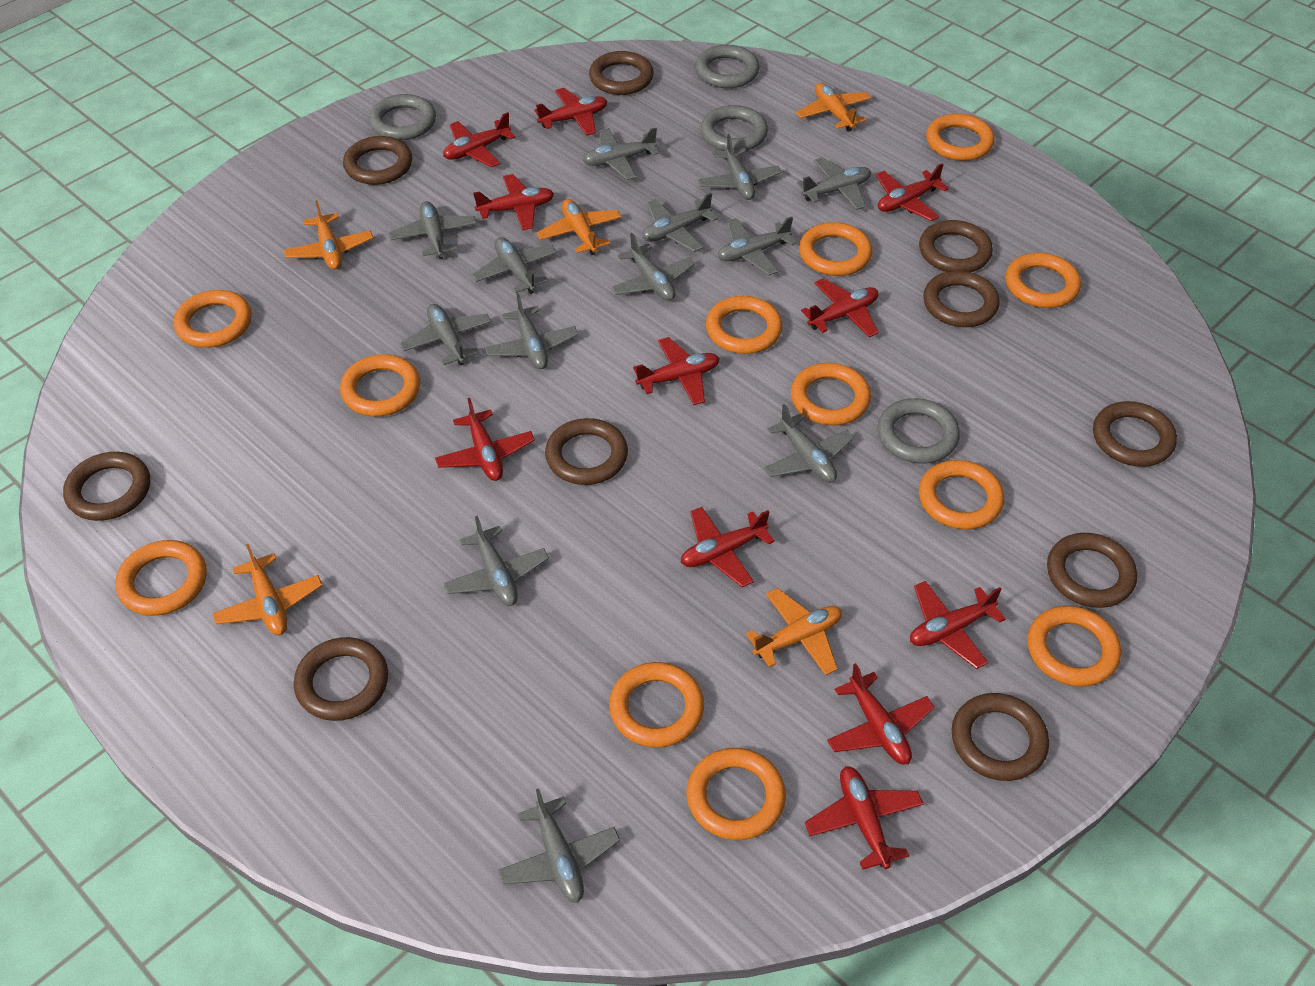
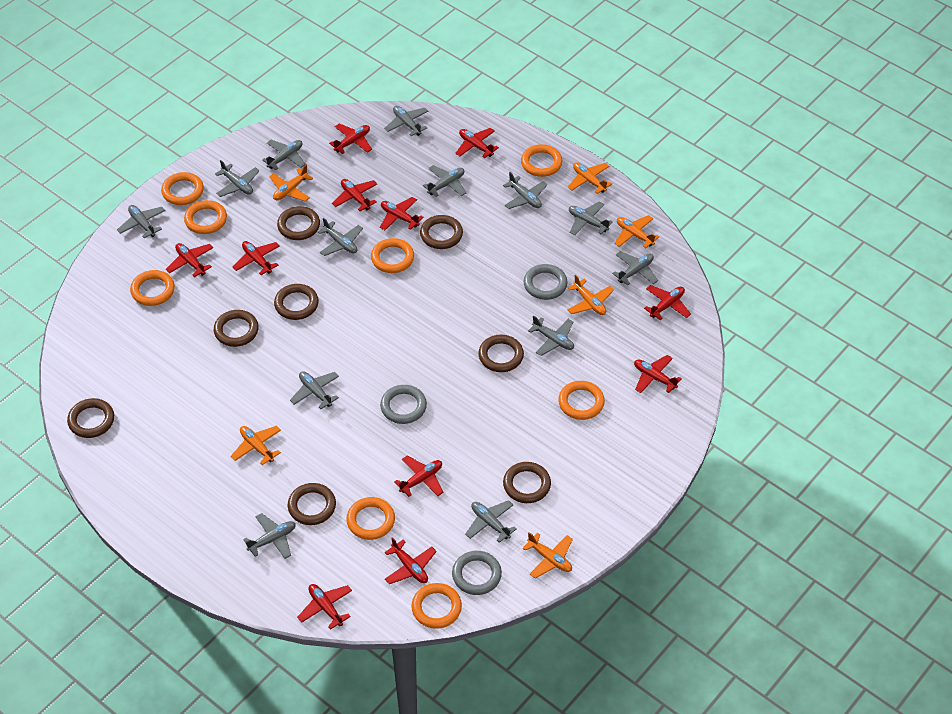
brown ring: 10 -> 8
grey ring: 4 -> 3
orange plane: 5 -> 6
orange ring: 12 -> 8

